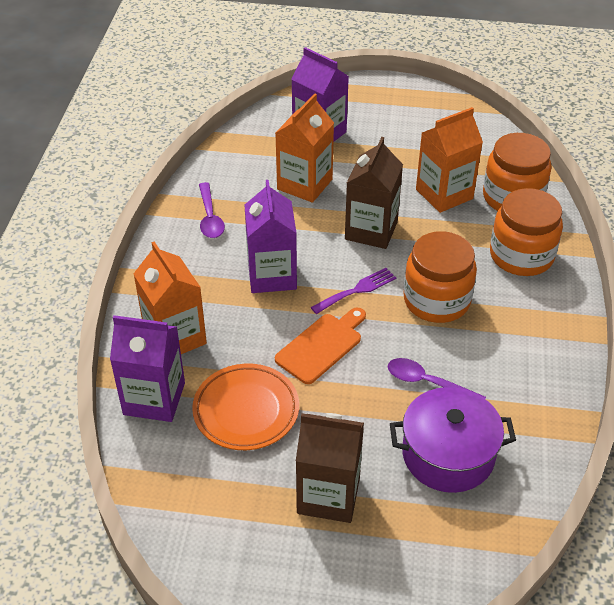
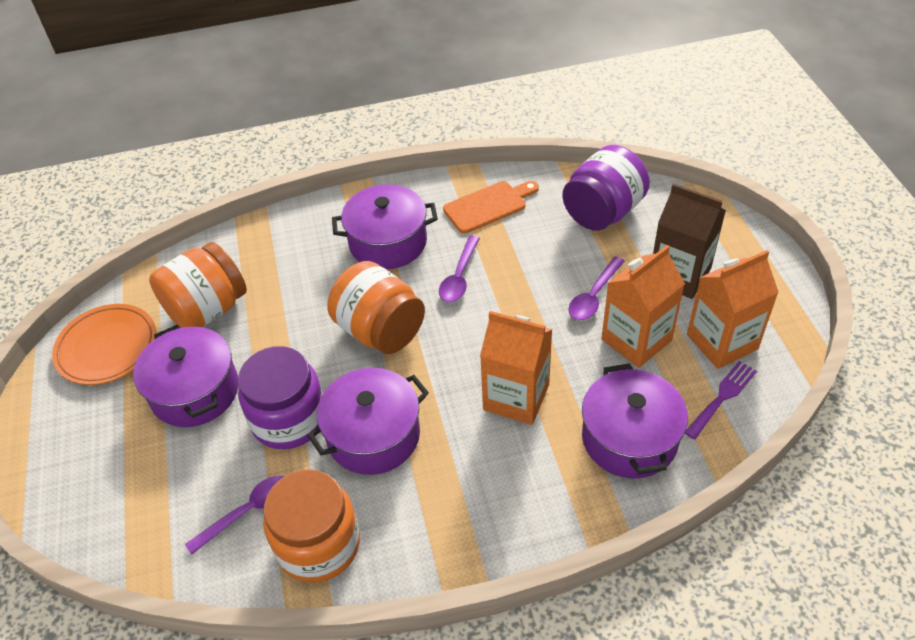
brown carton: 2 -> 1
purple carton: 3 -> 0
purple jar: 0 -> 2
purple pot: 1 -> 4
purple spoon: 2 -> 3

